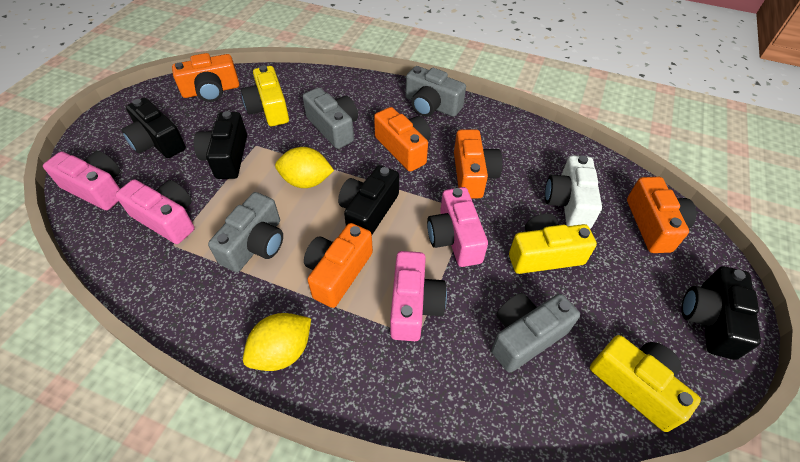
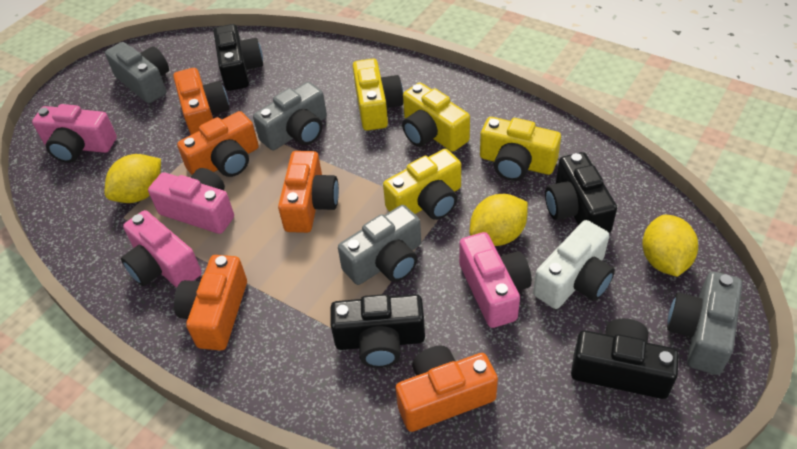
yellow camera: 3 -> 4
yellow lemon: 2 -> 3

